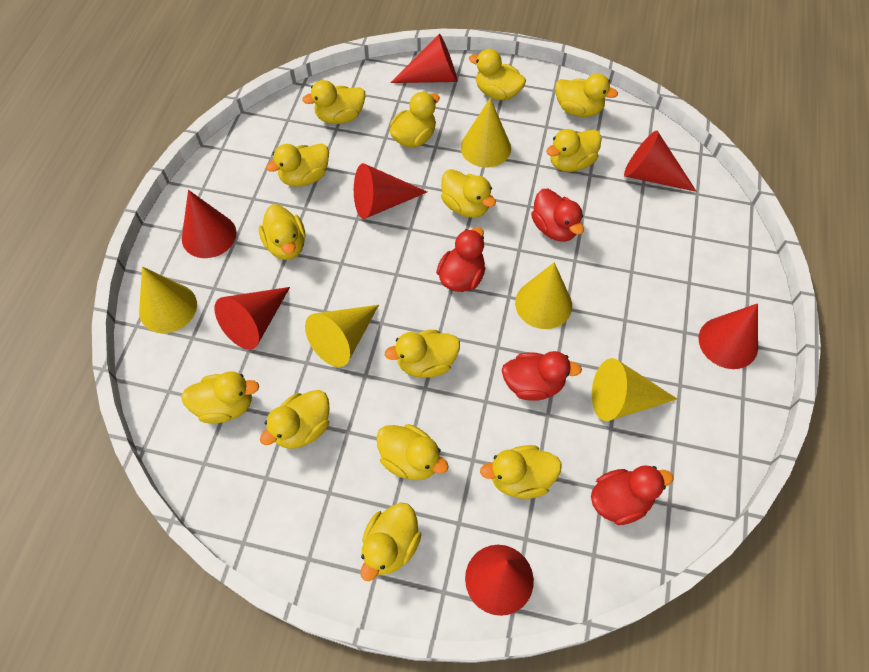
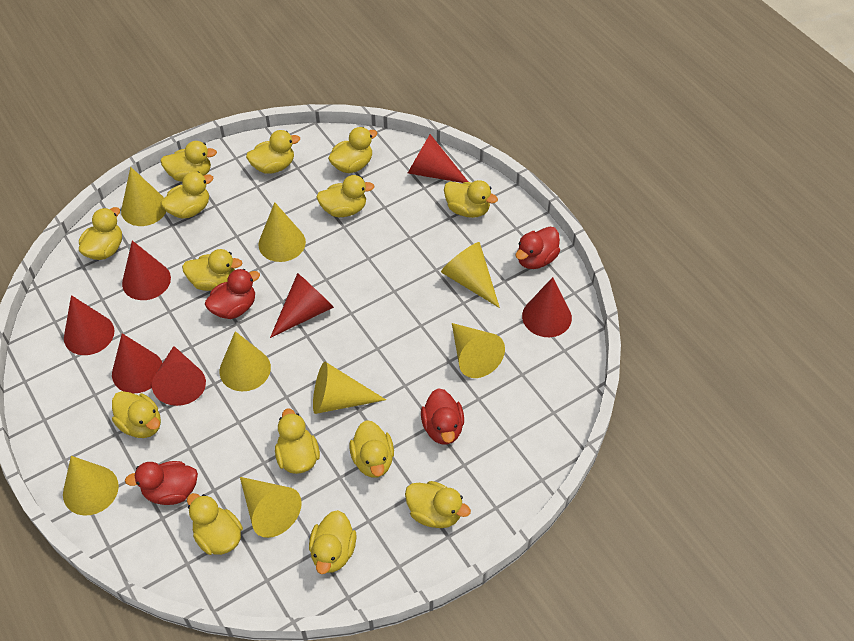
yellow cone: 5 -> 8

